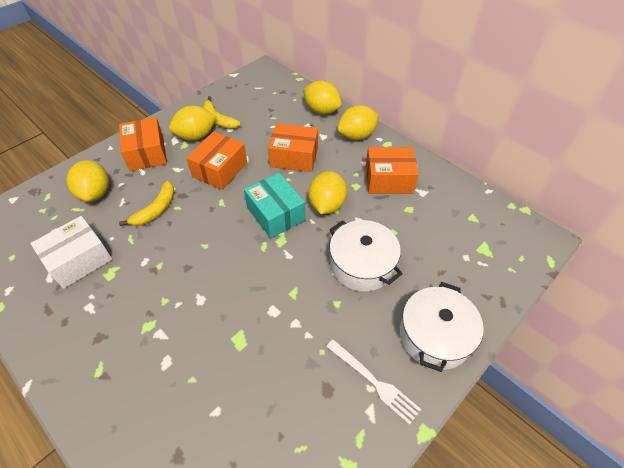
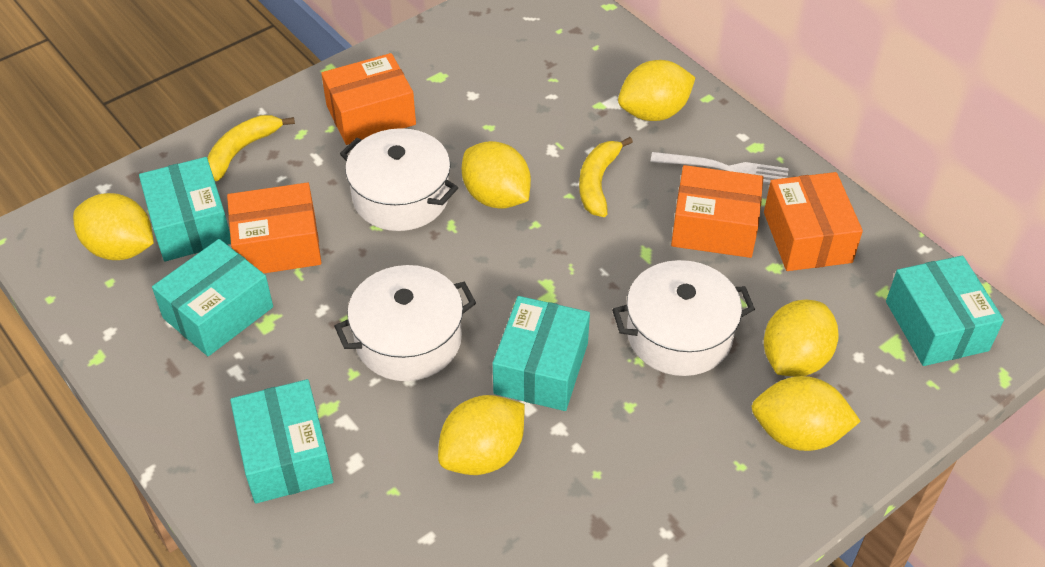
turquoise box: 1 -> 5
white box: 1 -> 0
white pot: 2 -> 3
yellow lemon: 5 -> 6

